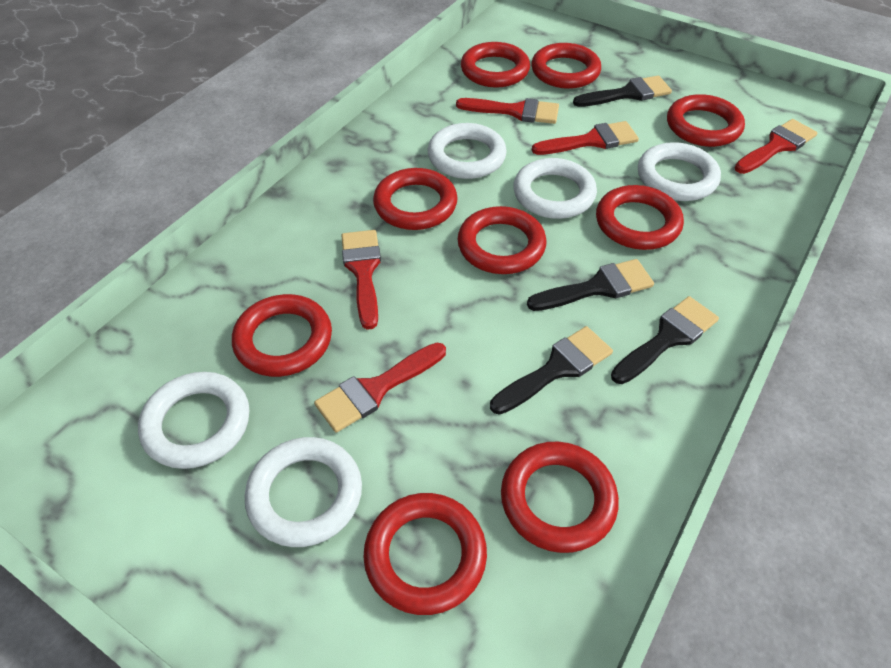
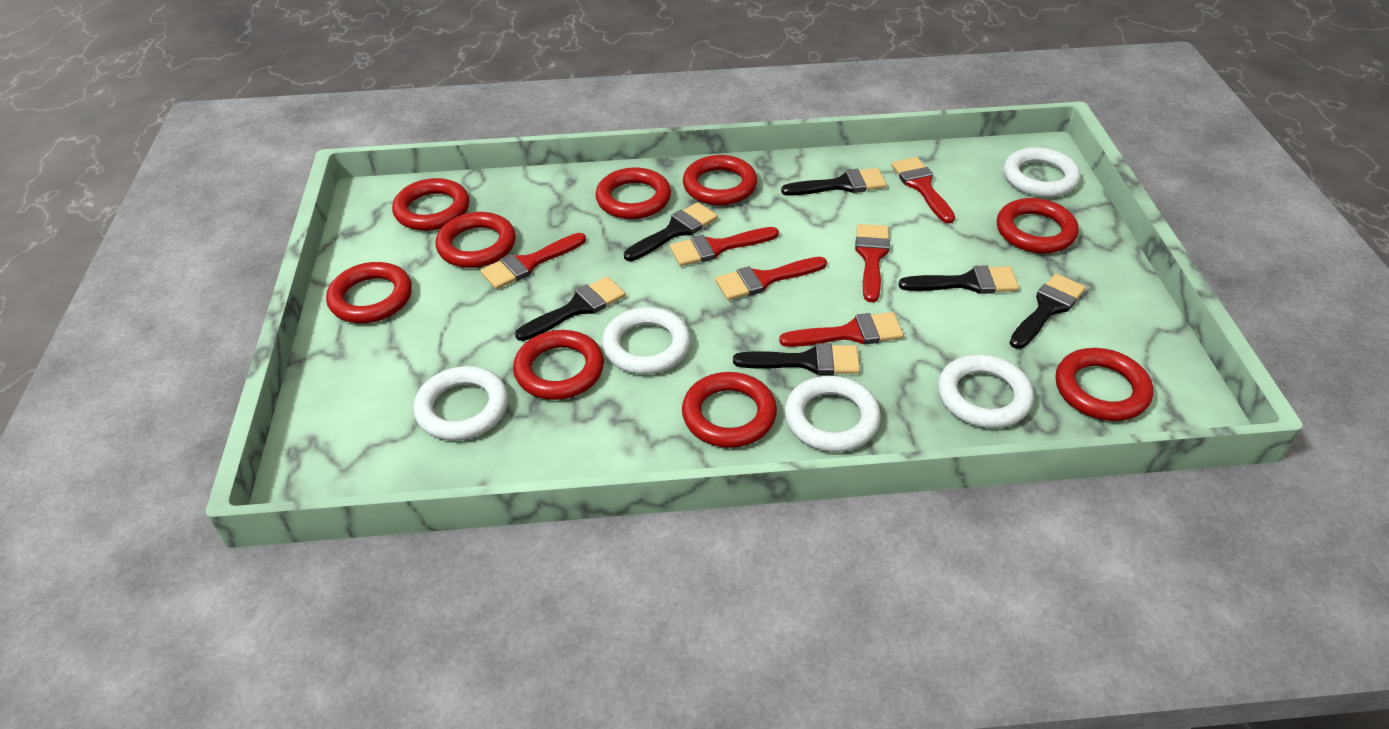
black brush: 4 -> 6
red brush: 5 -> 6

